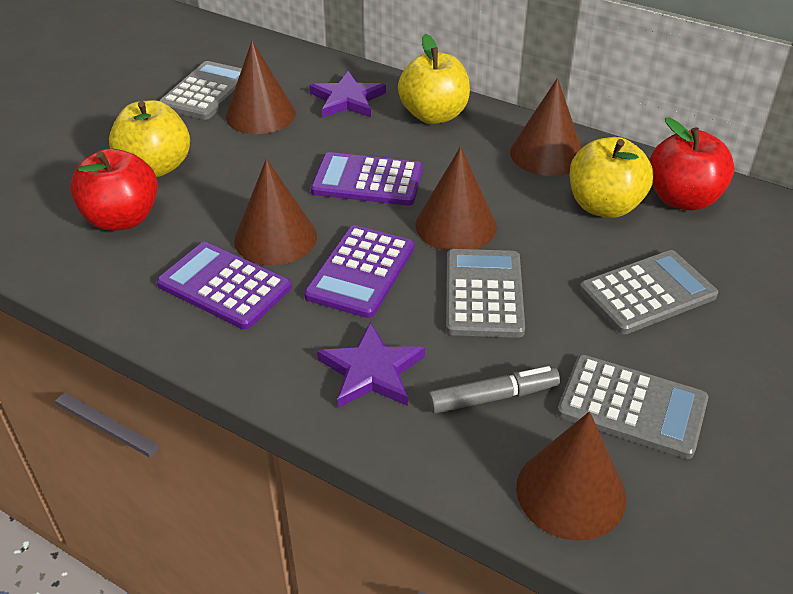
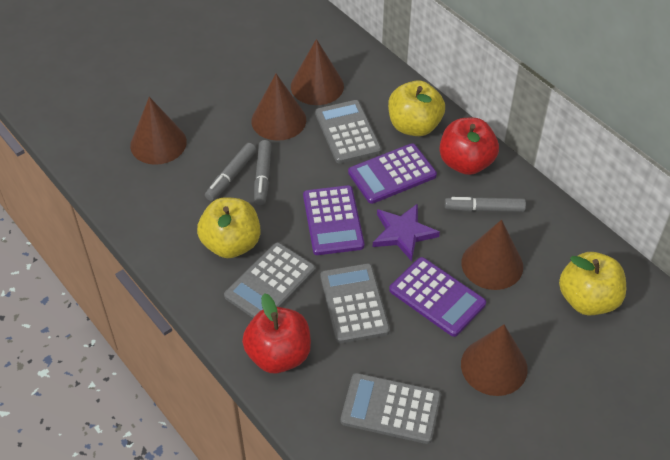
grey marker: 1 -> 3
purple star: 2 -> 1

